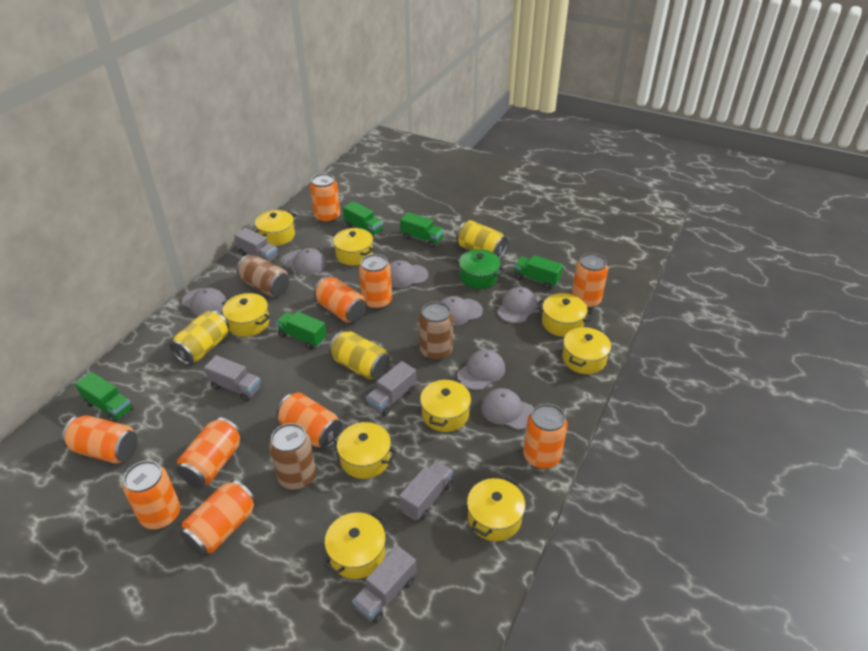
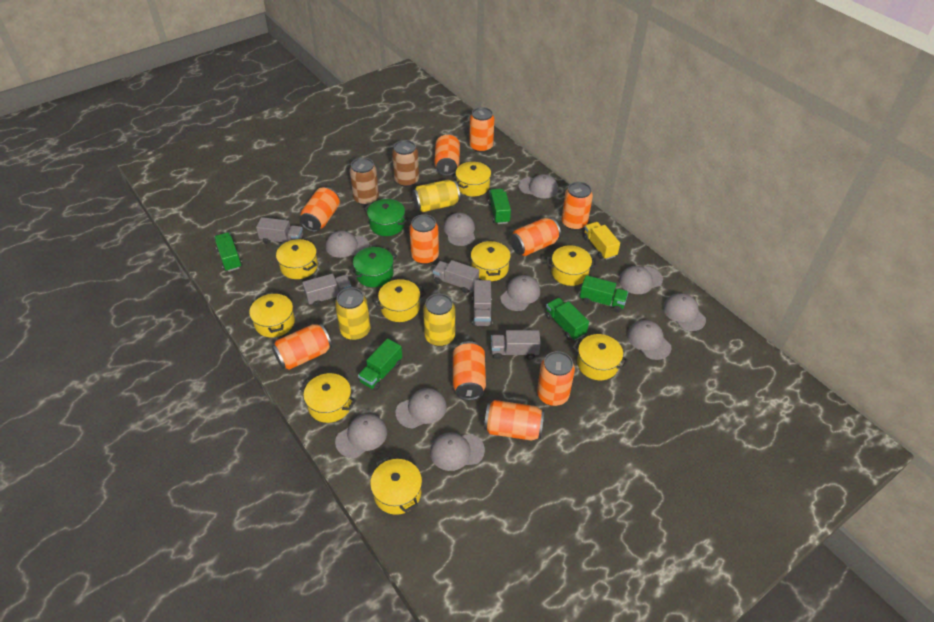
brown can: 3 -> 2
green pot: 1 -> 2
grey cap: 7 -> 10
yellow truck: 0 -> 1

